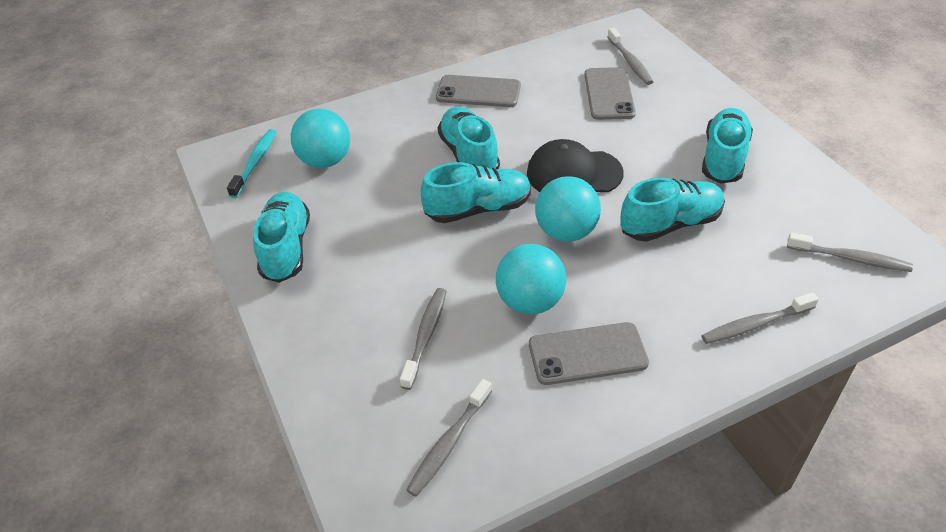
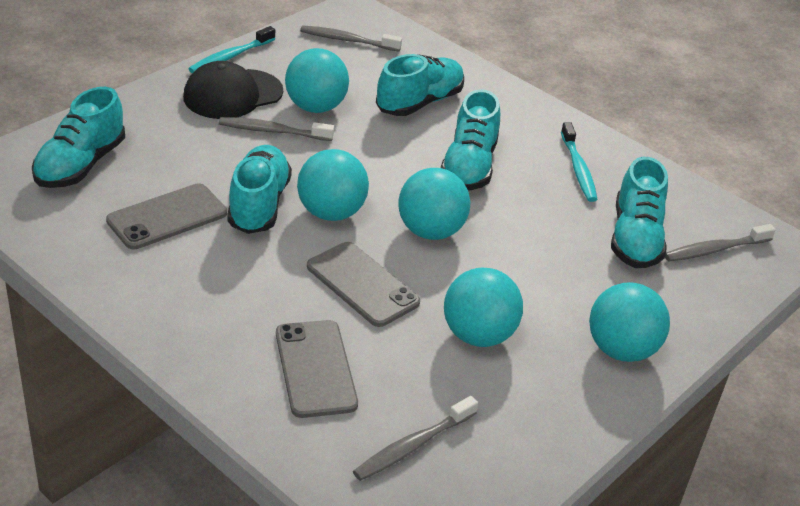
grey toothbrush: 5 -> 4
turquoise ball: 3 -> 5
turquoise toothbrush: 1 -> 2

